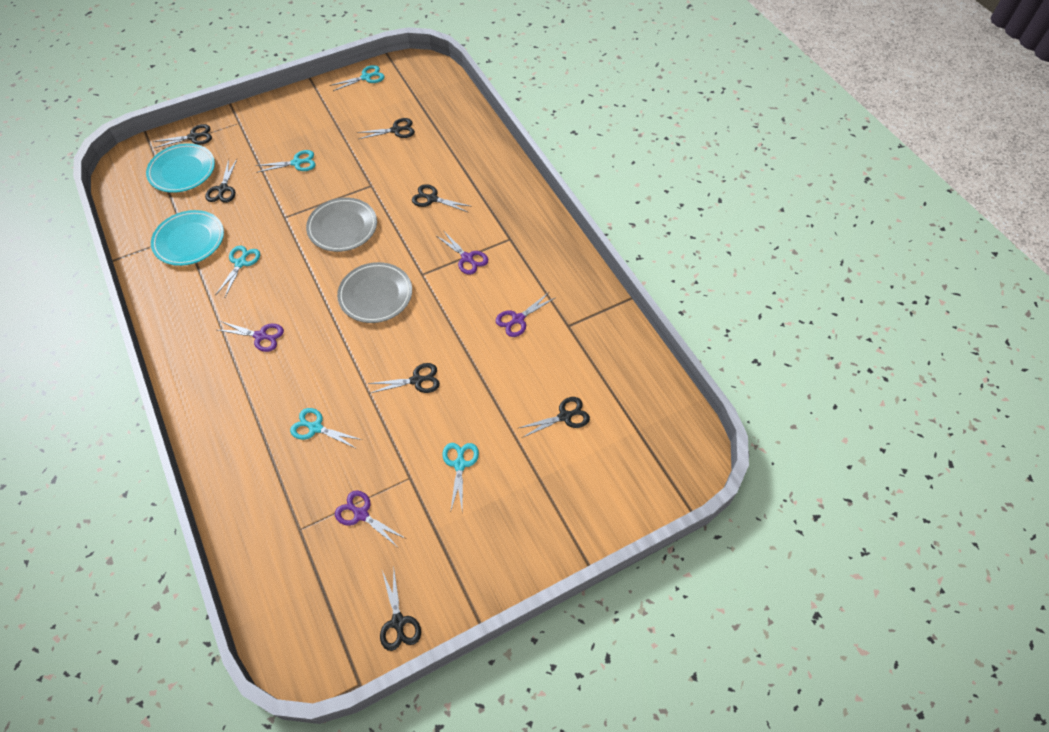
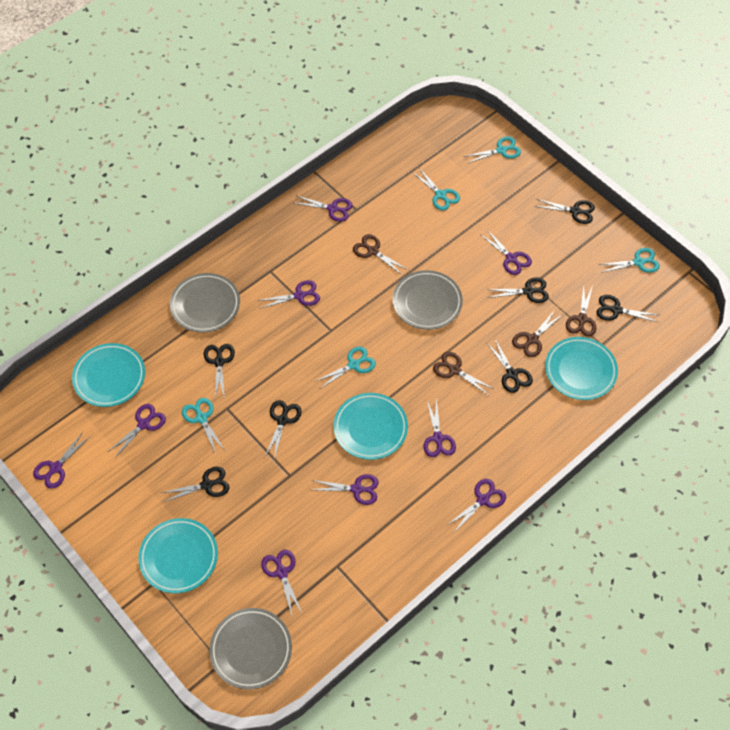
brown scissors: 0 -> 4
grey plate: 2 -> 3
purple scissors: 4 -> 9
turquoise plate: 2 -> 4

